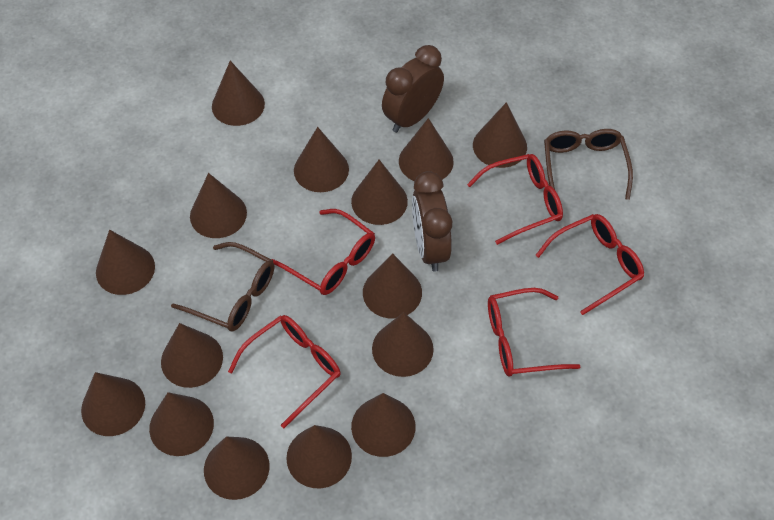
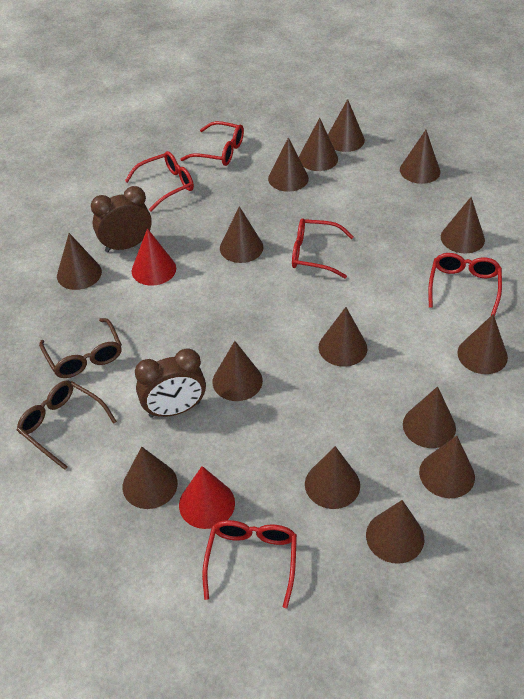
red cone: 0 -> 2

